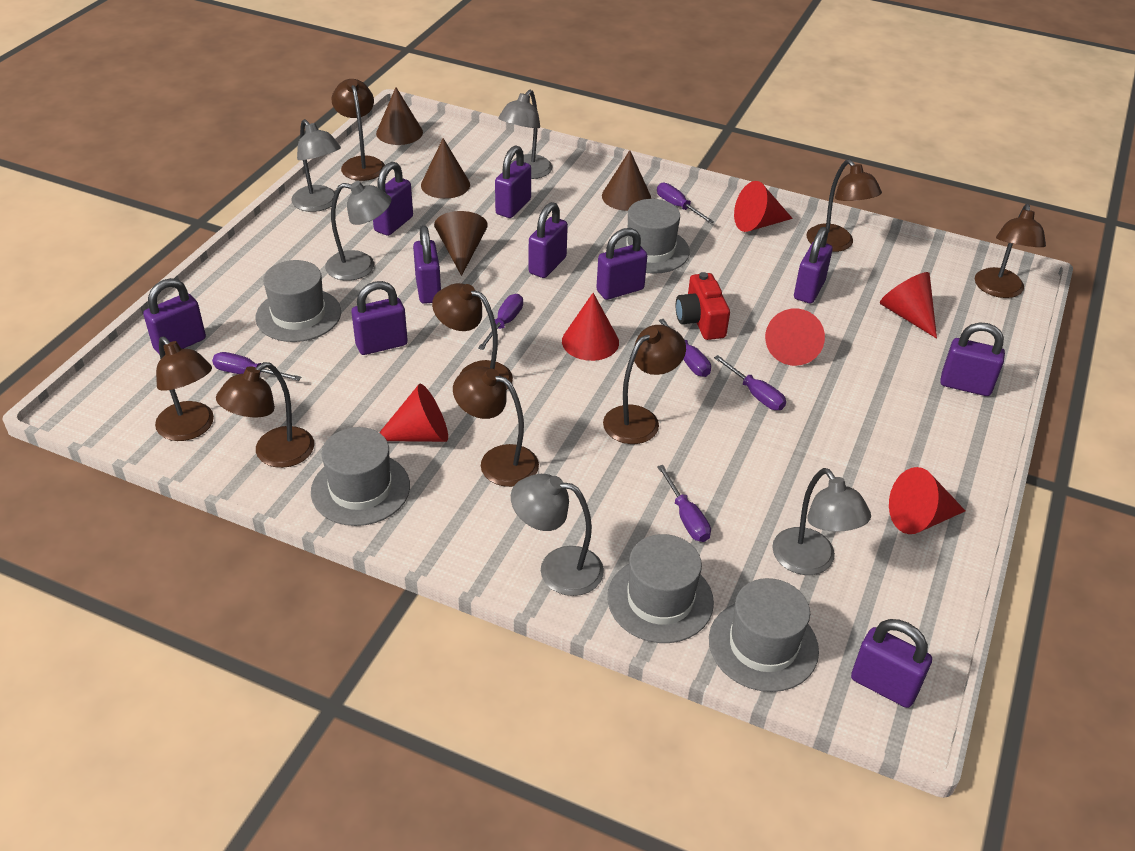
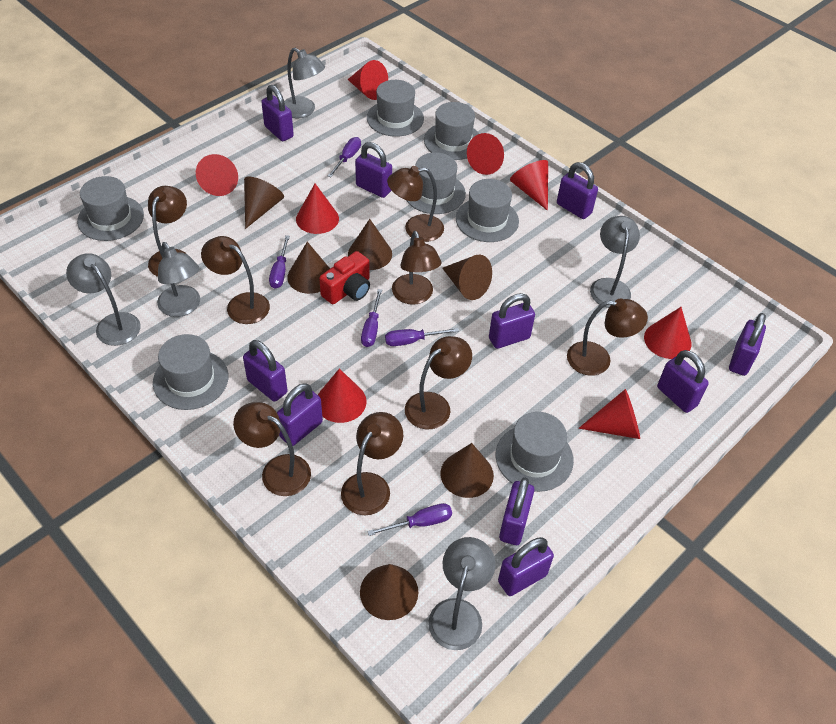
brown cone: 4 -> 6
grey hat: 5 -> 7
purple screwdriver: 6 -> 5
red cone: 6 -> 8

